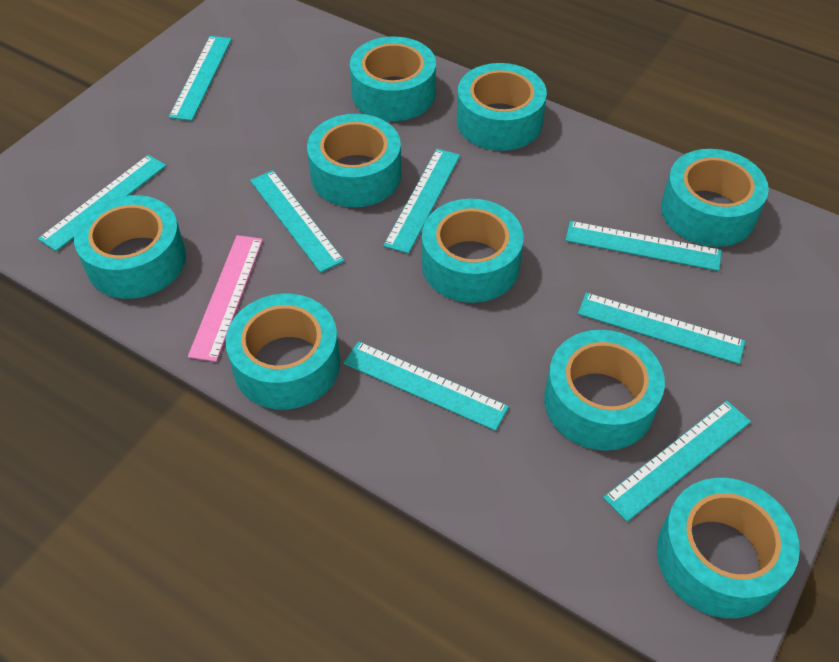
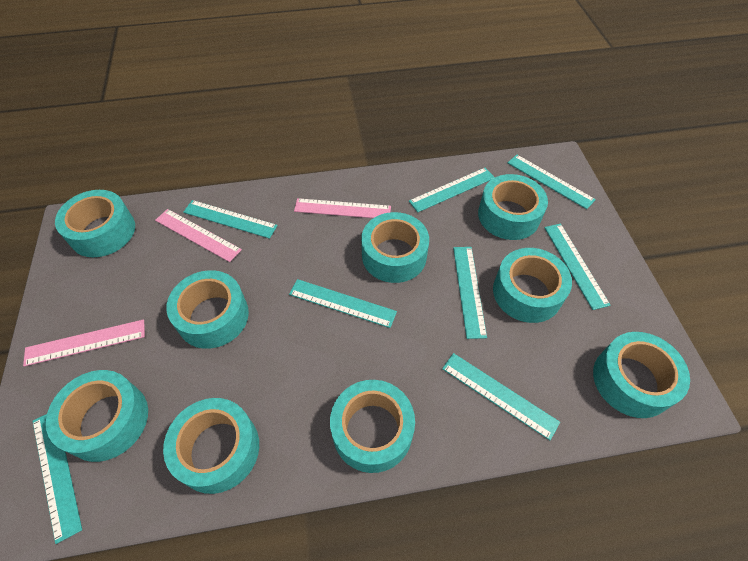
pink ruler: 1 -> 3

